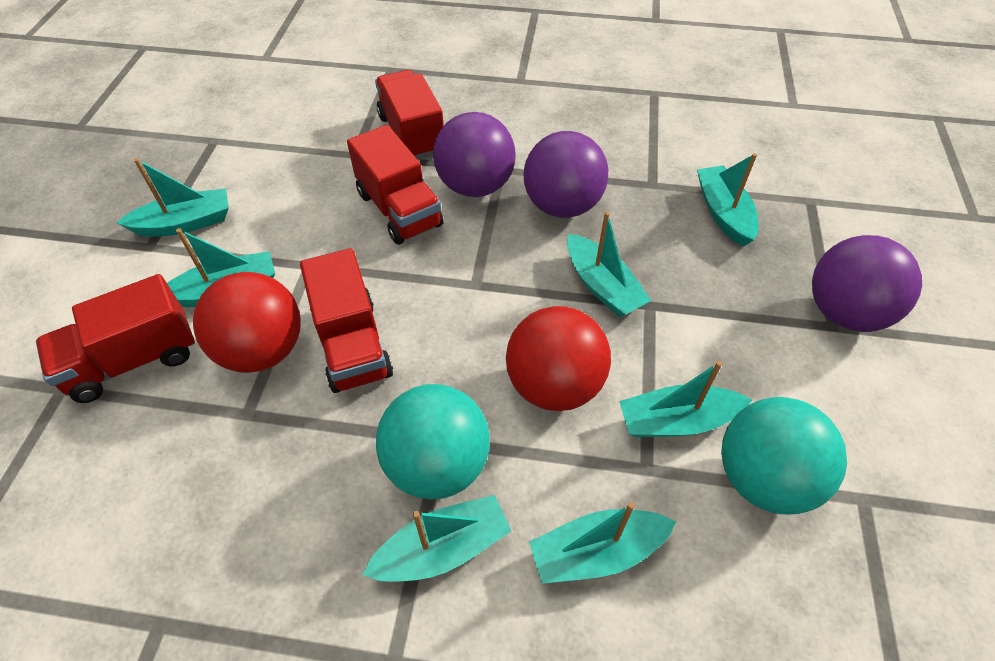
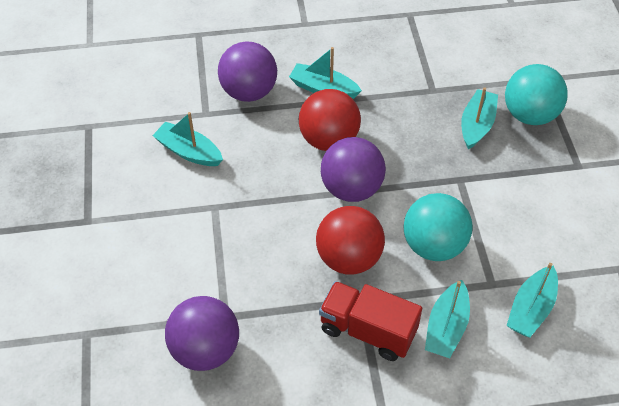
red truck: 4 -> 1
turquoise boat: 7 -> 5

